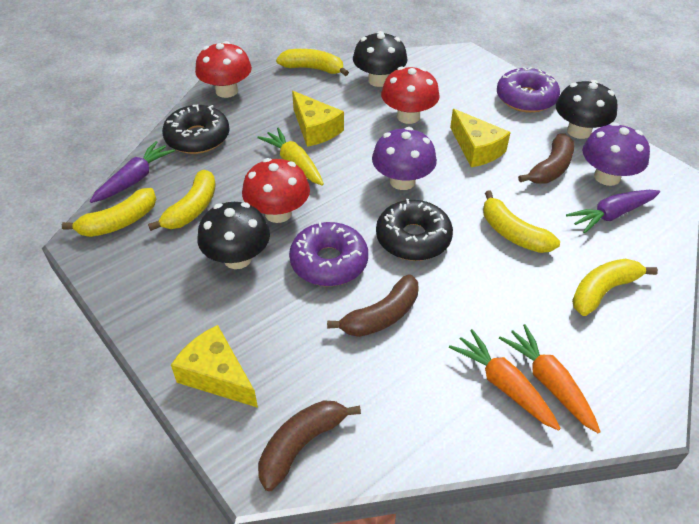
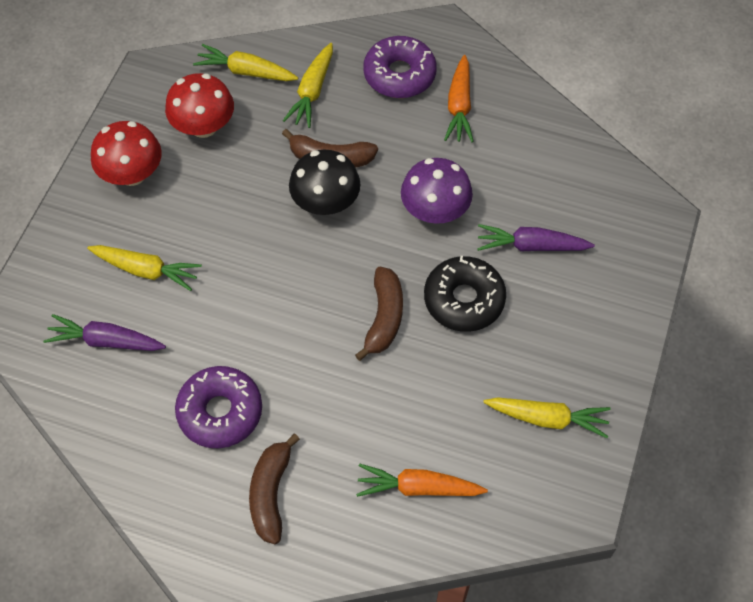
black donut: 2 -> 1
black mushroom: 3 -> 1
purple mushroom: 2 -> 1
red mushroom: 3 -> 2
yellow banana: 5 -> 0
yellow carrot: 1 -> 4
yellow cheese: 3 -> 0

